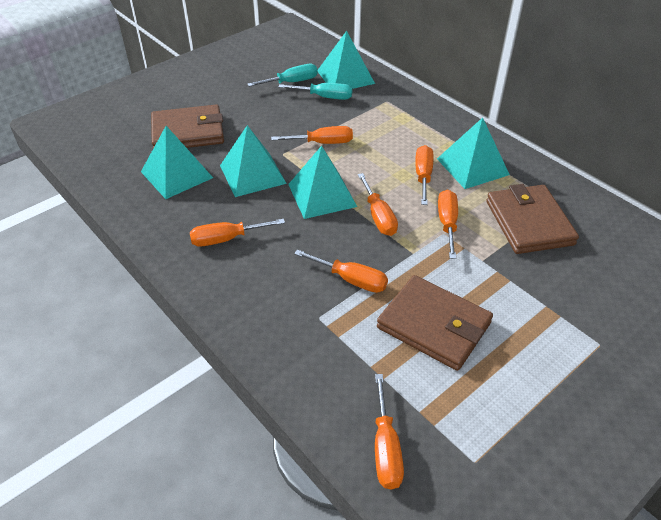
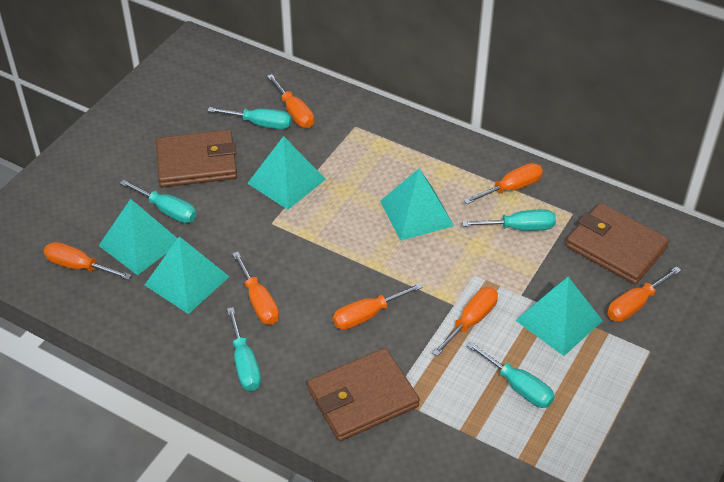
turquoise screwdriver: 2 -> 5

